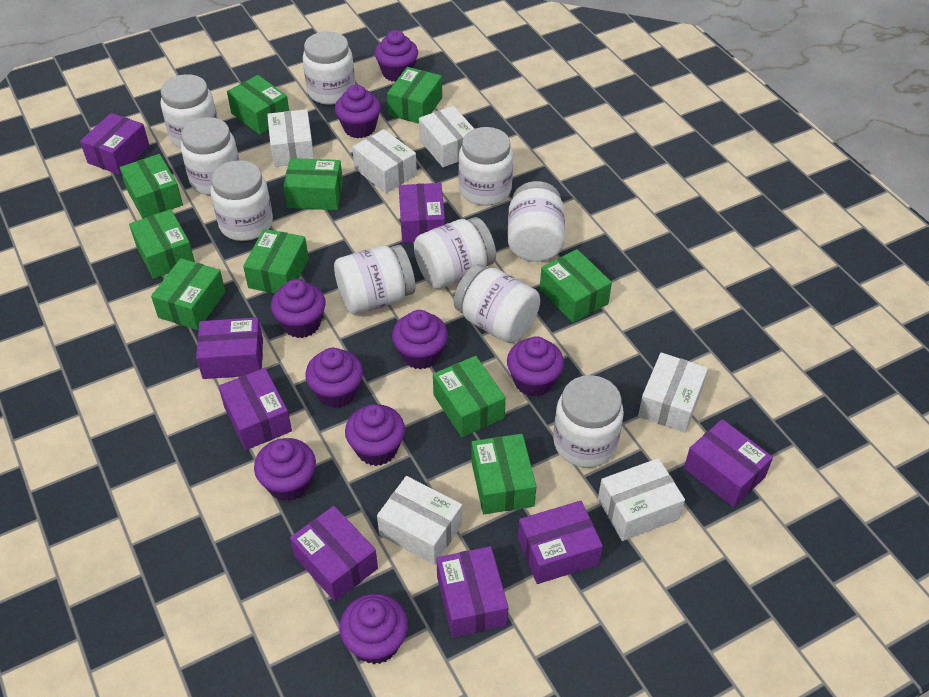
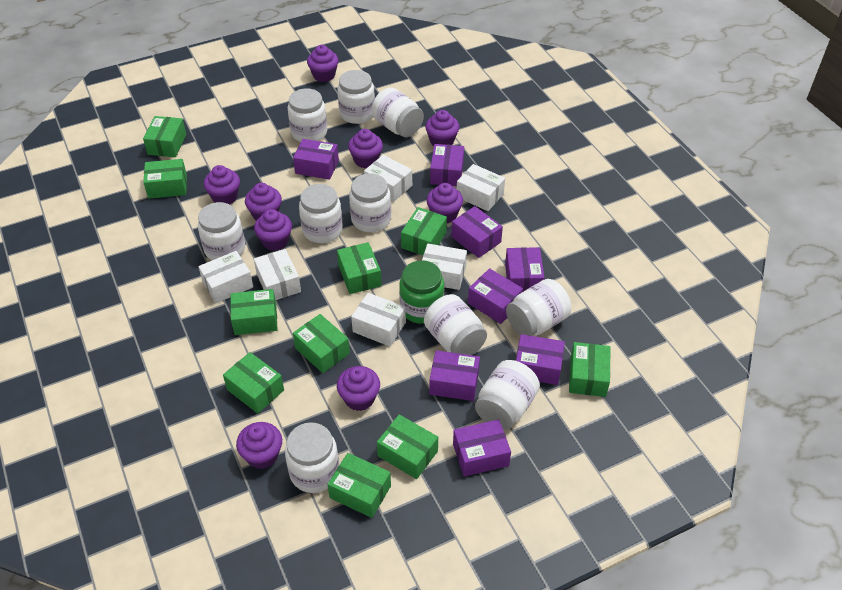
green jar: 0 -> 1

